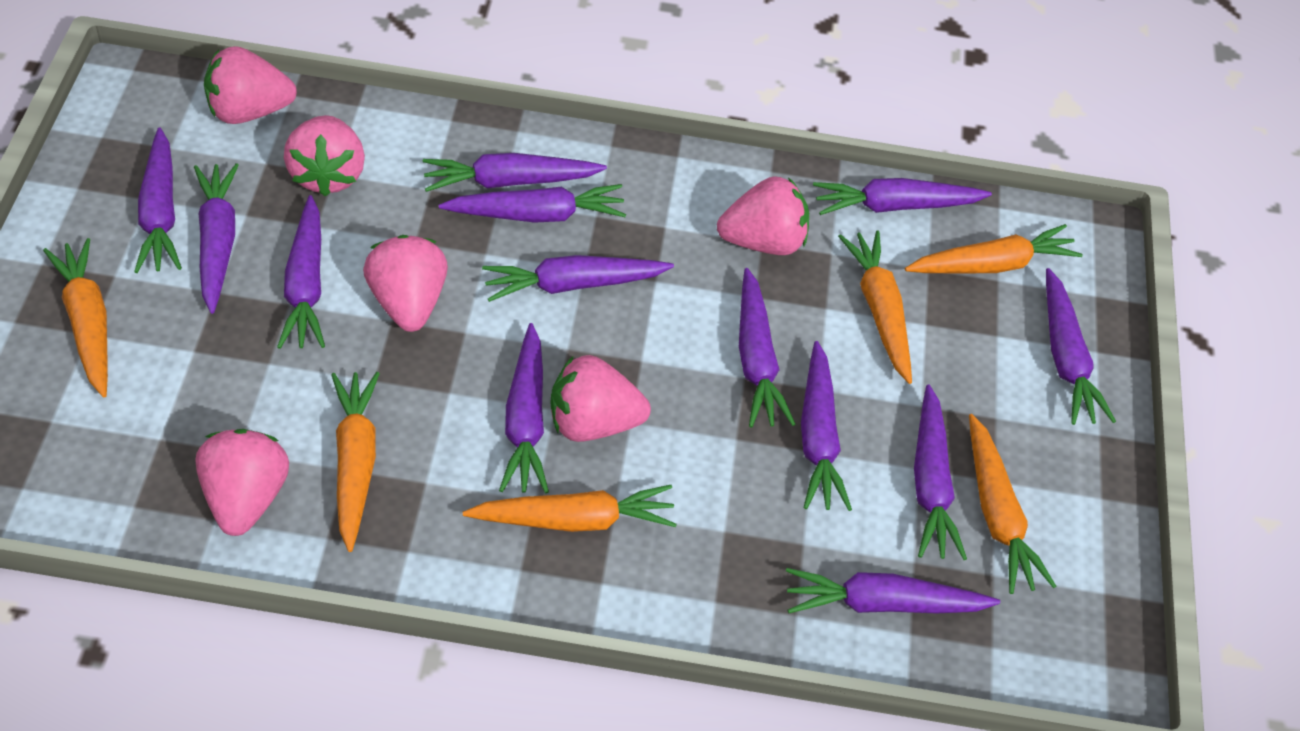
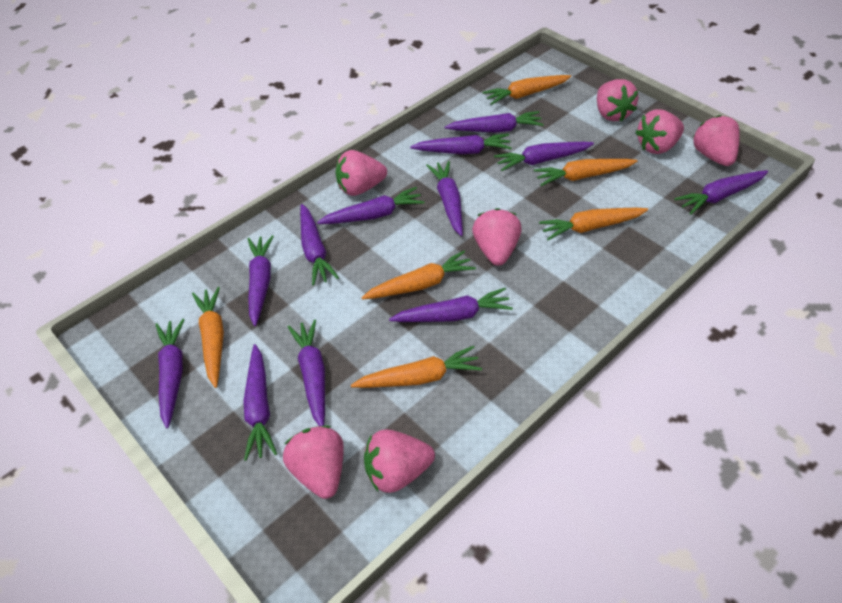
pink strawberry: 6 -> 7
purple carrot: 13 -> 12

